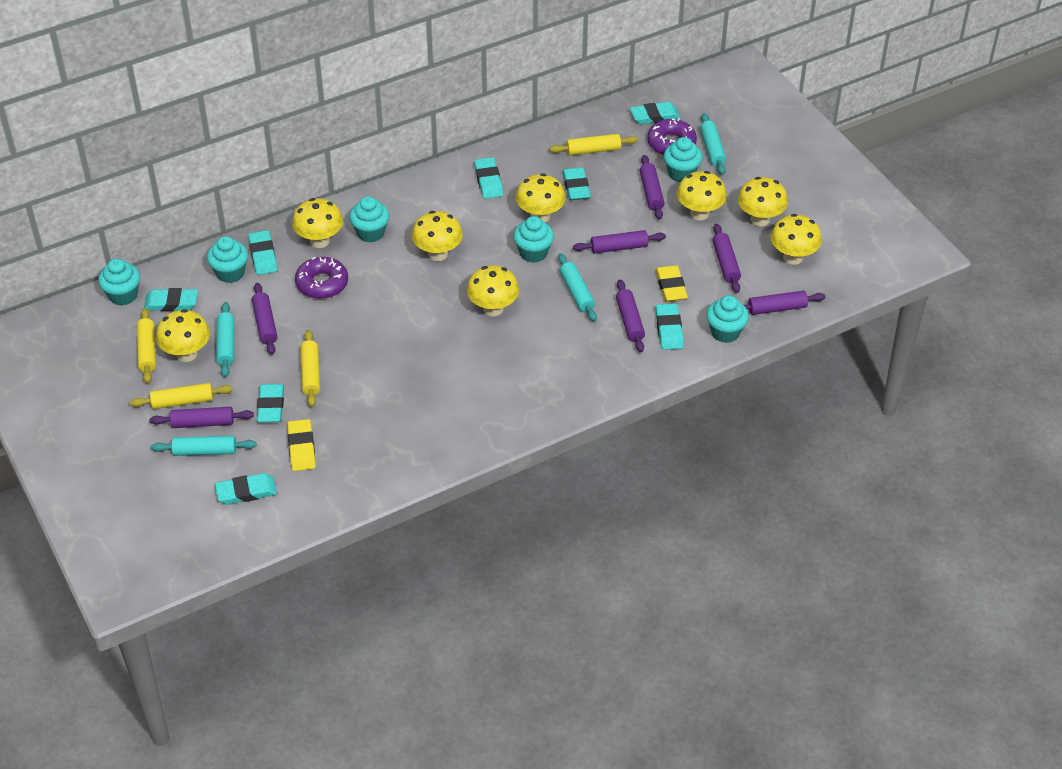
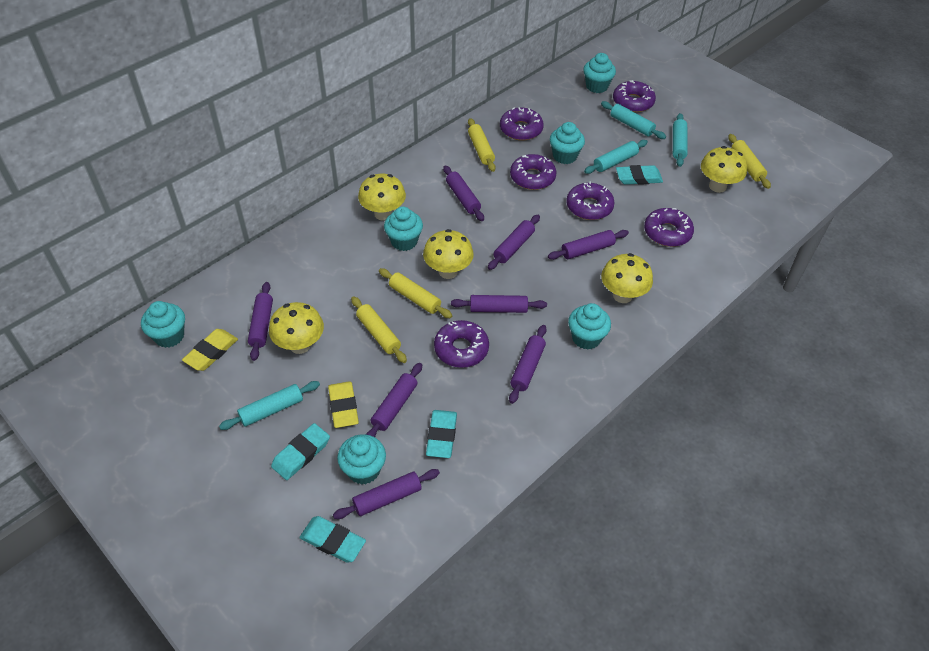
purple donut: 2 -> 6
purple rolling pin: 7 -> 8
turquoise eraser: 8 -> 4
yellow mushroom: 8 -> 5

